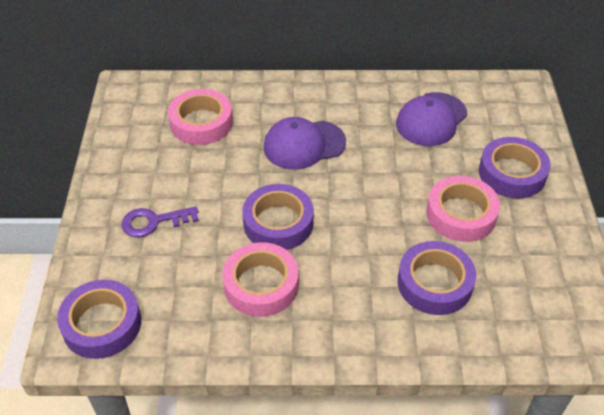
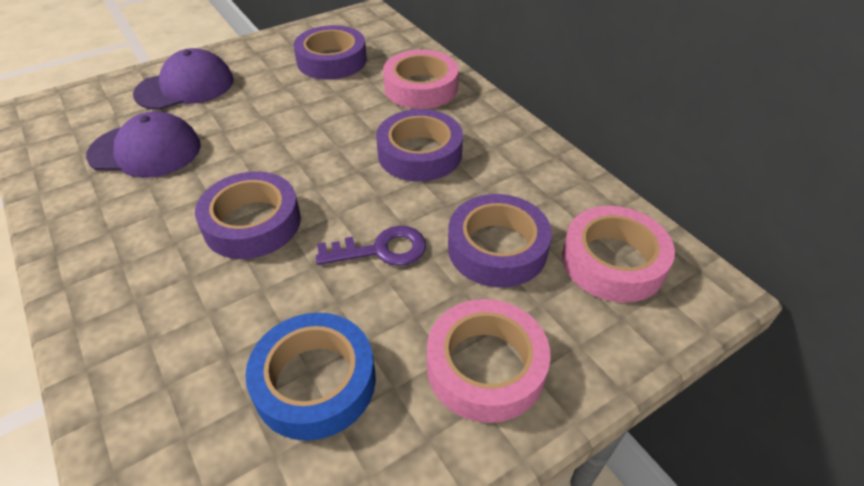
blue tape: 0 -> 1

